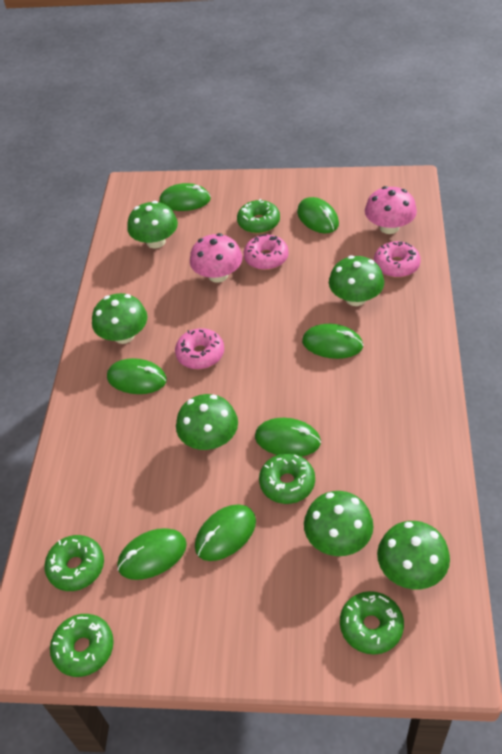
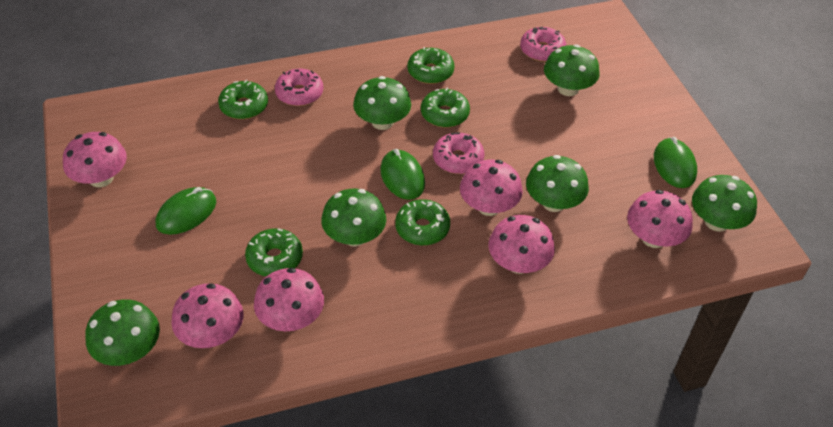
green mouse: 7 -> 3
pink mushroom: 2 -> 6

